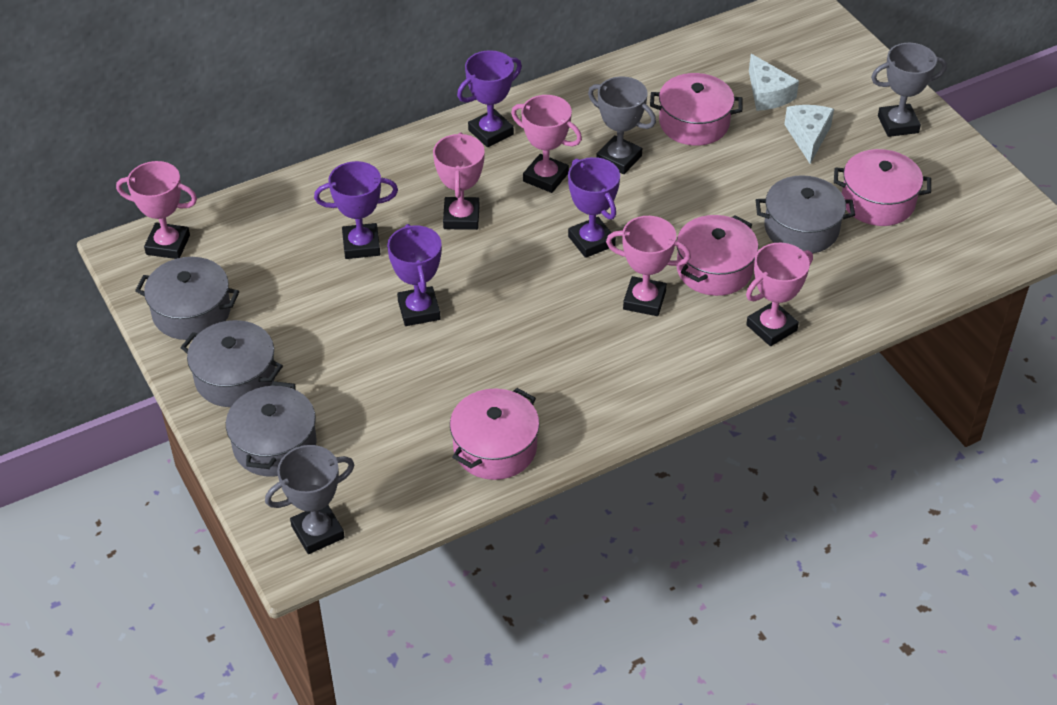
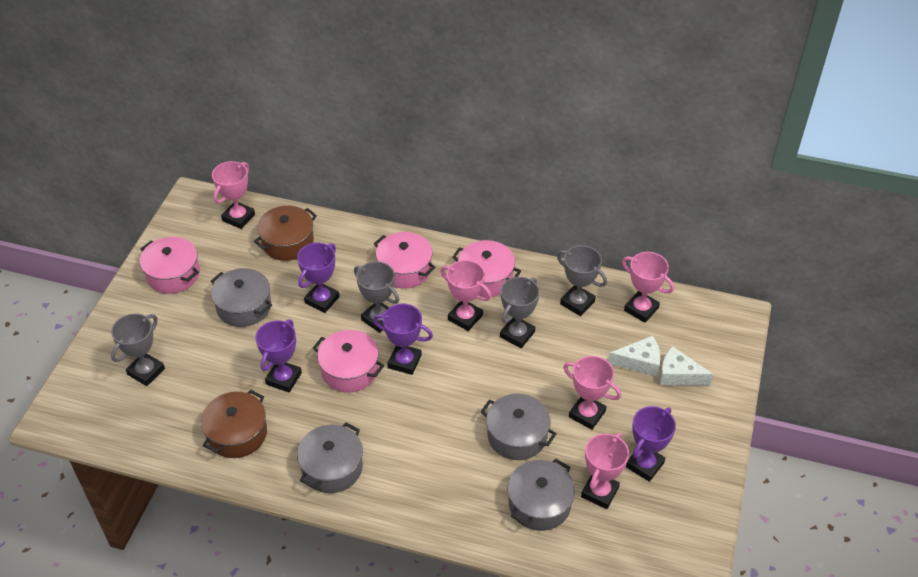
brown pot: 0 -> 2
grey trophy: 3 -> 4

